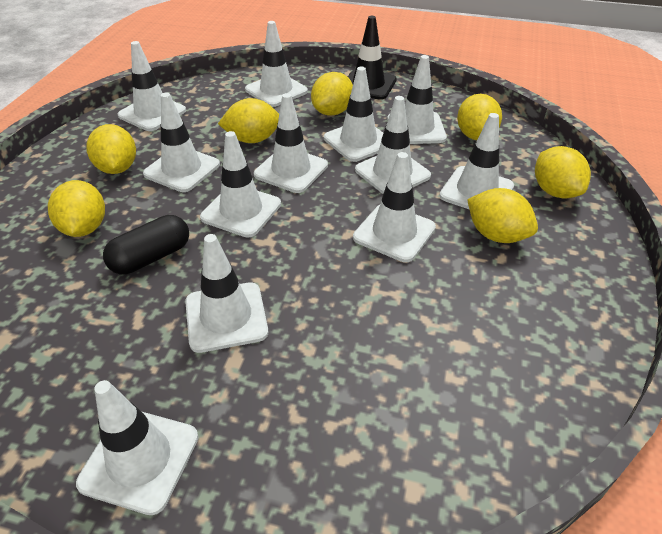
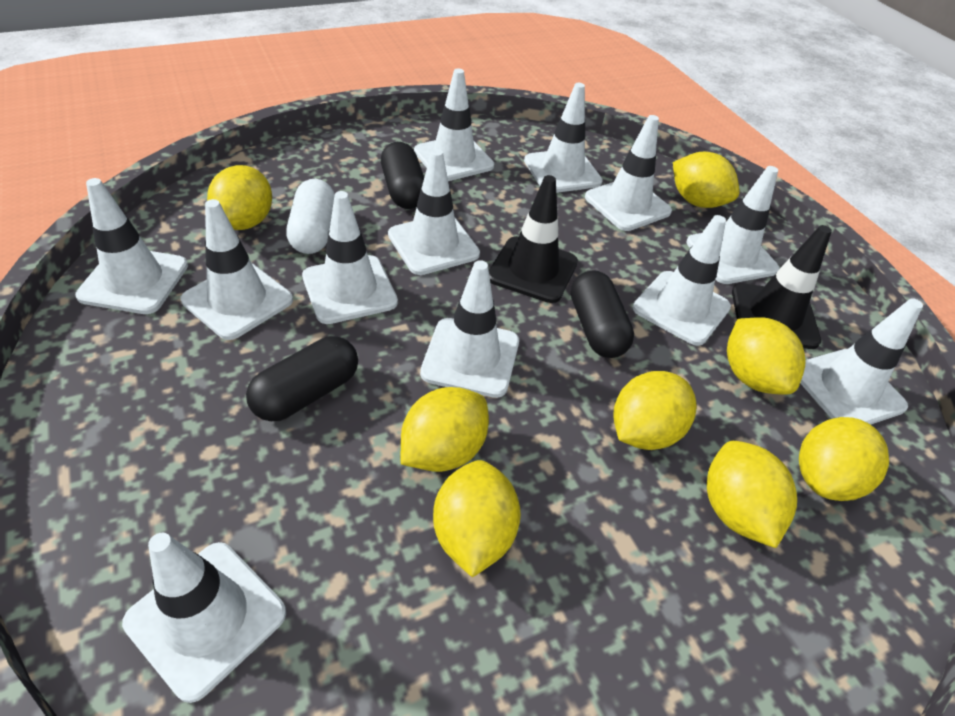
black capsule: 1 -> 3
black traffic cone: 1 -> 2
white capsule: 0 -> 1
yellow lemon: 7 -> 8

